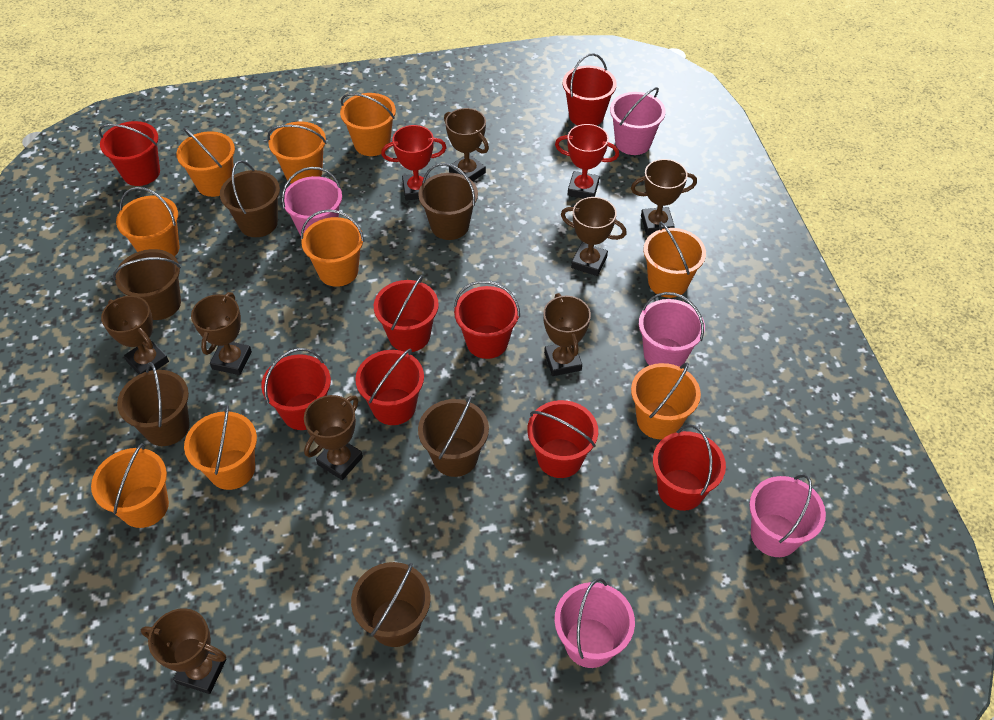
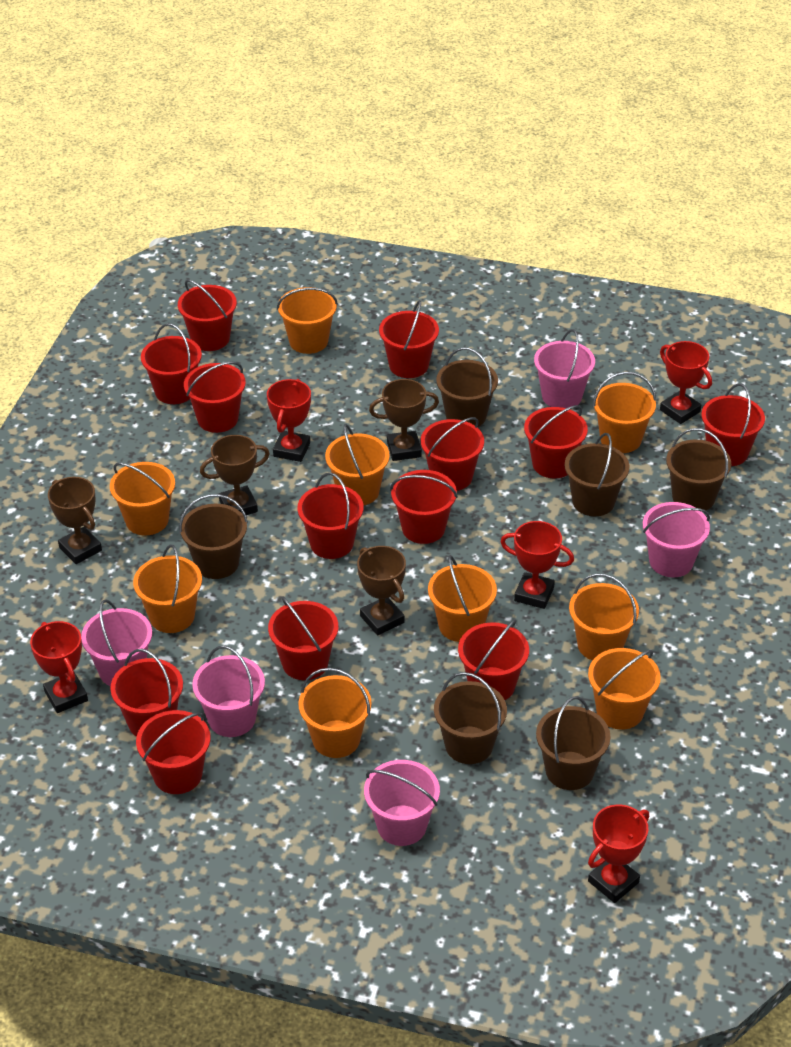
brown trophy: 8 -> 4
red bucket: 8 -> 13
red trophy: 2 -> 5

